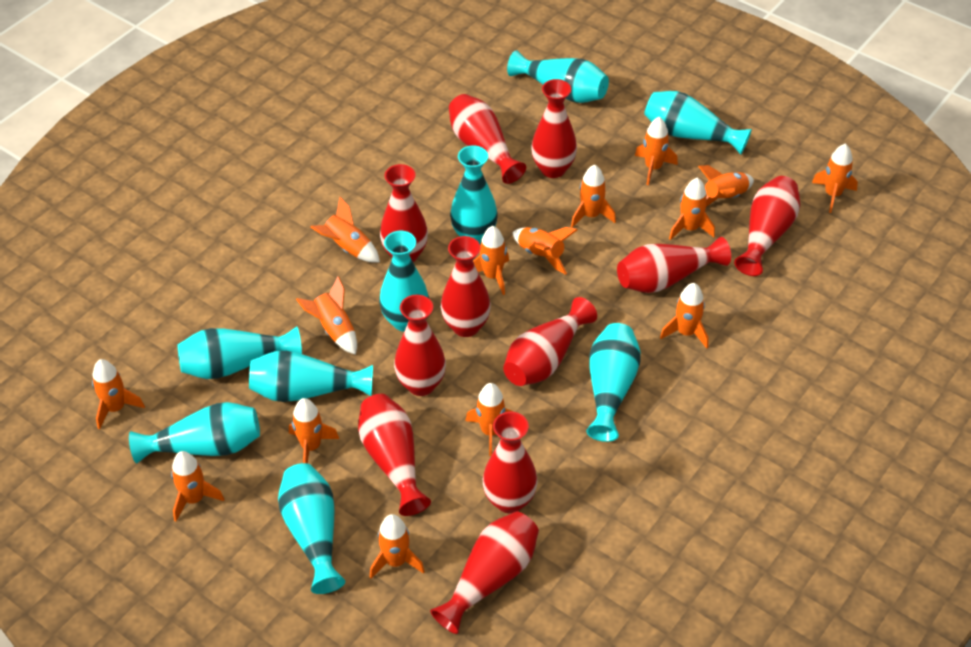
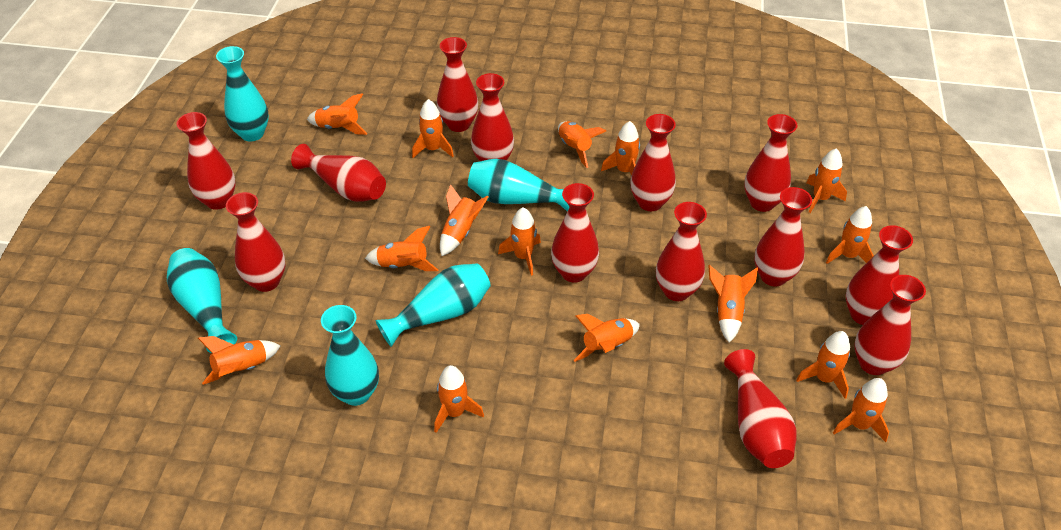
red vase: 11 -> 13
turquoise vase: 9 -> 5

